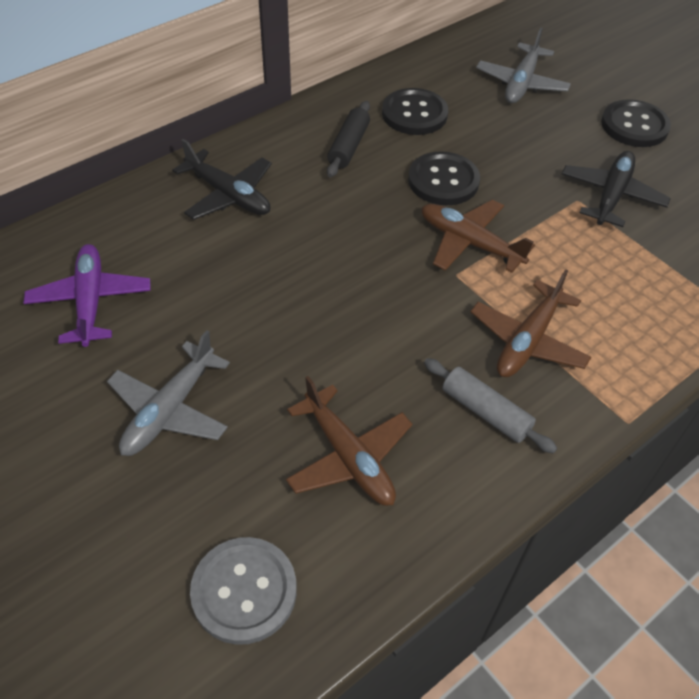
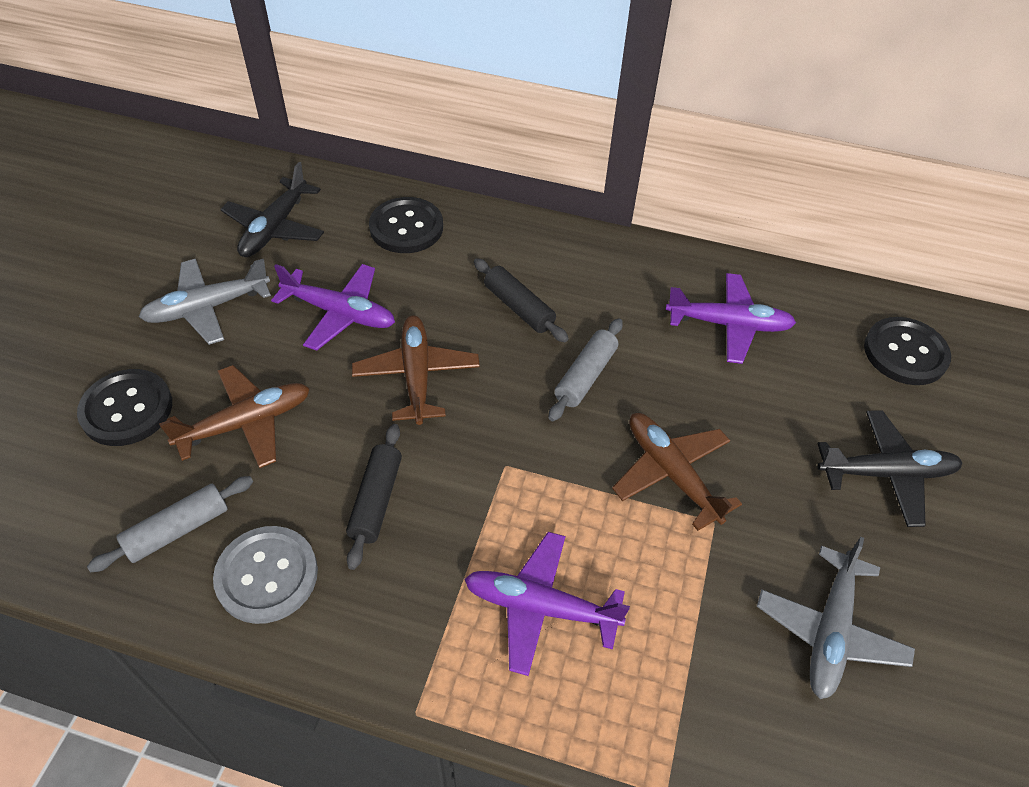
black rolling pin: 1 -> 2
grey rolling pin: 1 -> 2
purple plane: 1 -> 3

